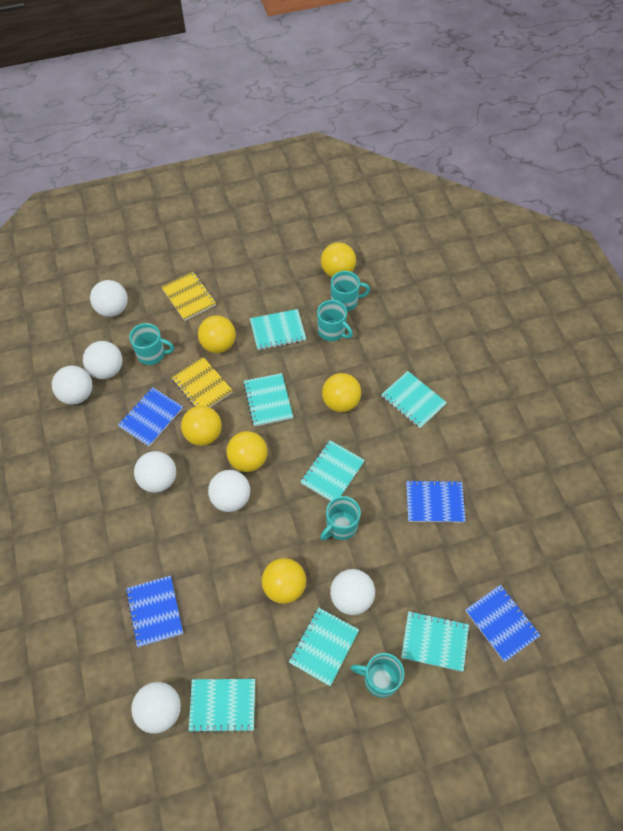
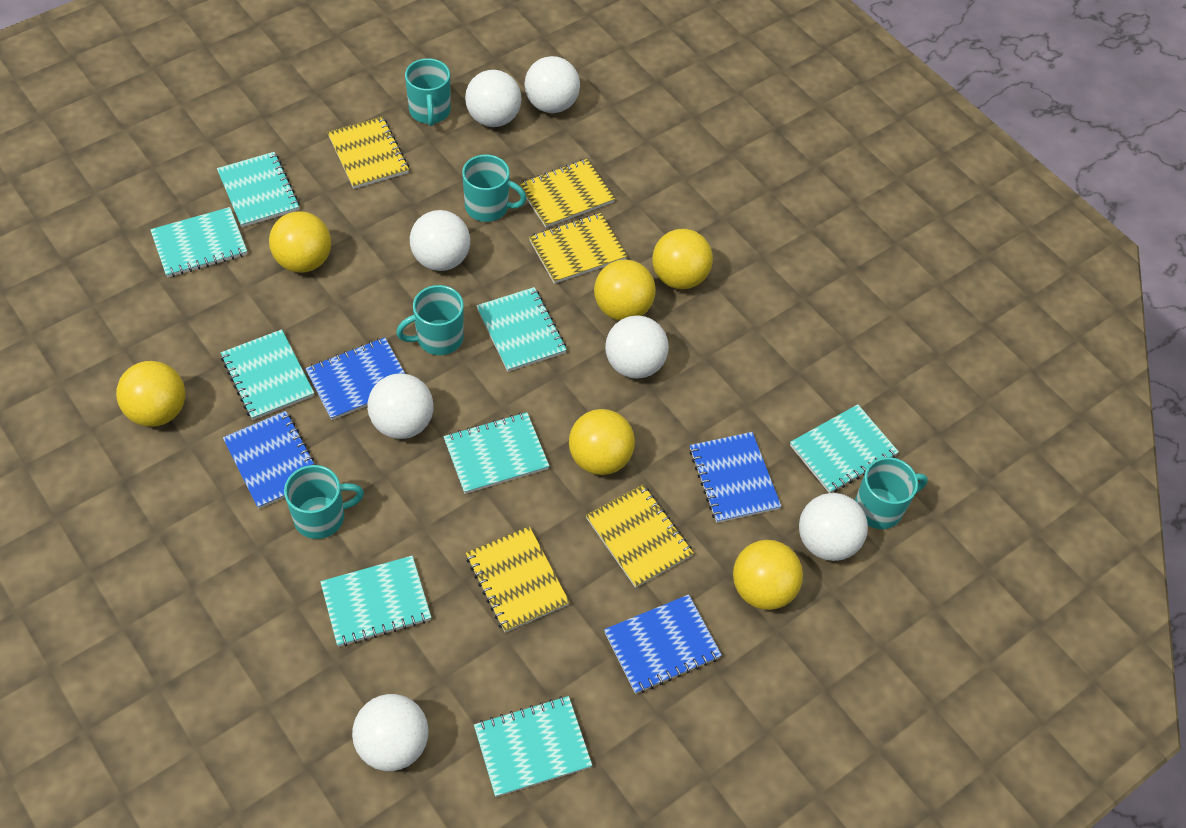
turquoise notebook: 7 -> 8
yellow notebook: 2 -> 5

